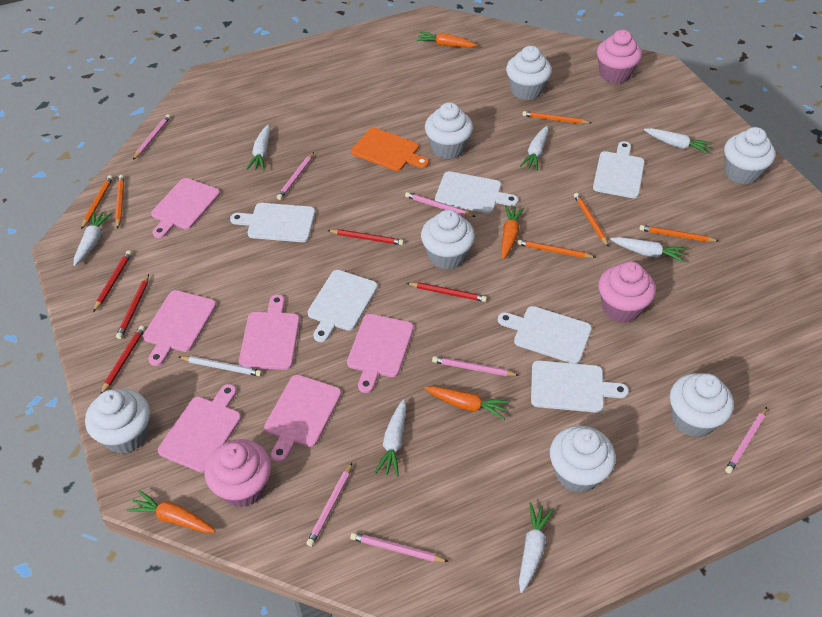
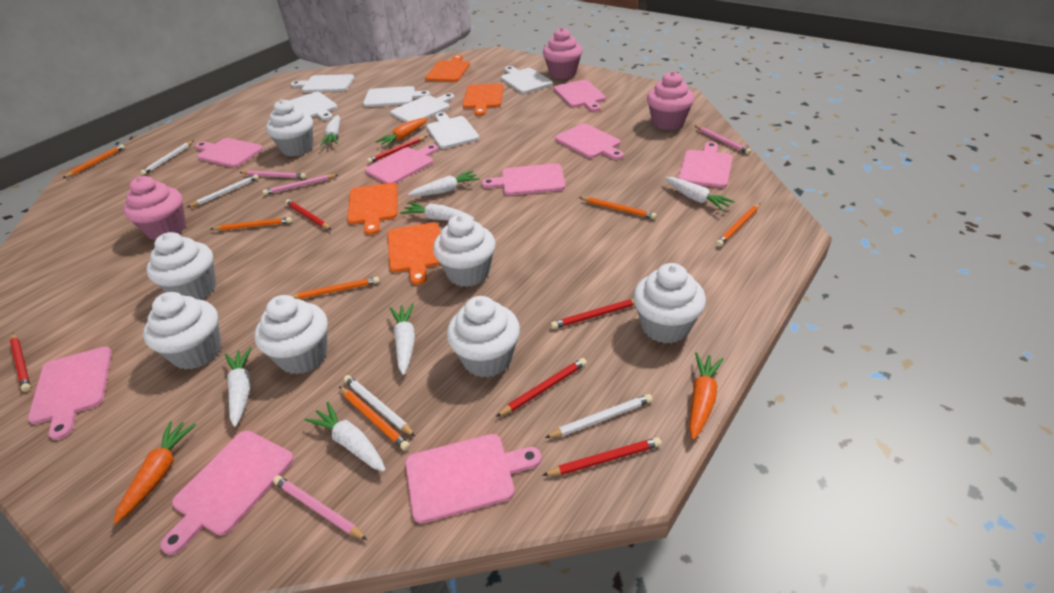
orange carrot: 4 -> 3
orange cutting board: 1 -> 4
pink cutting board: 6 -> 9
pink pencil: 7 -> 4
red pencil: 5 -> 6
white pencil: 1 -> 4

